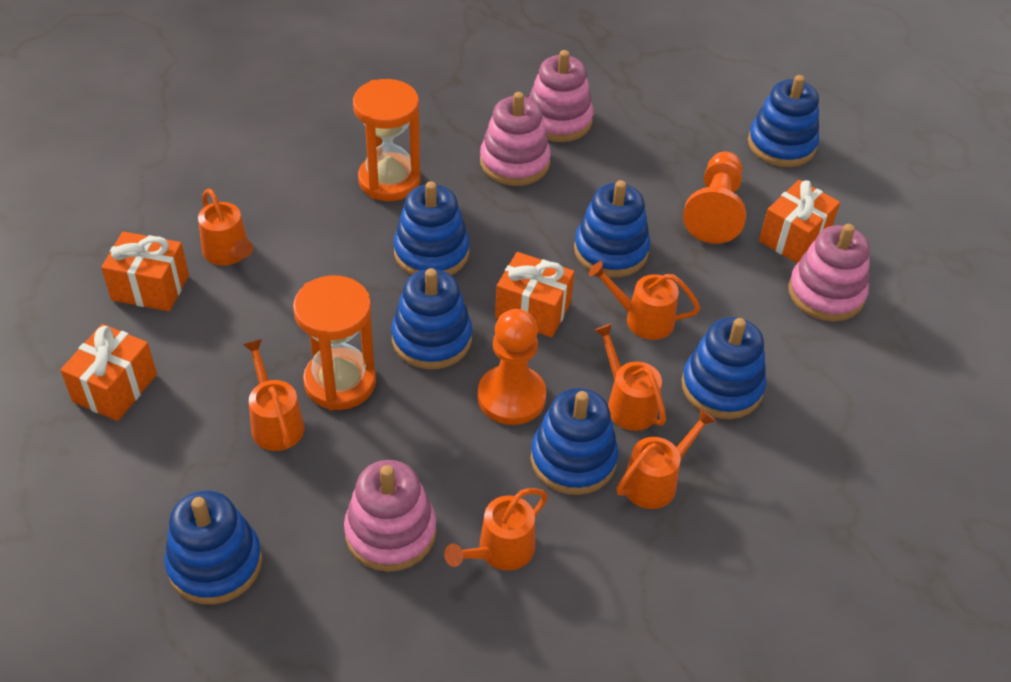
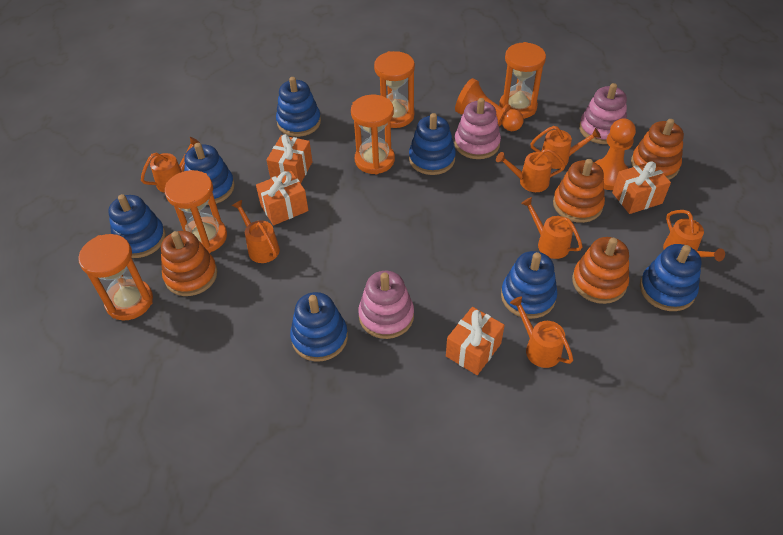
orange hourglass: 2 -> 5
orange stacking toy: 0 -> 4
orange watering can: 6 -> 7
pink stacking toy: 4 -> 3

